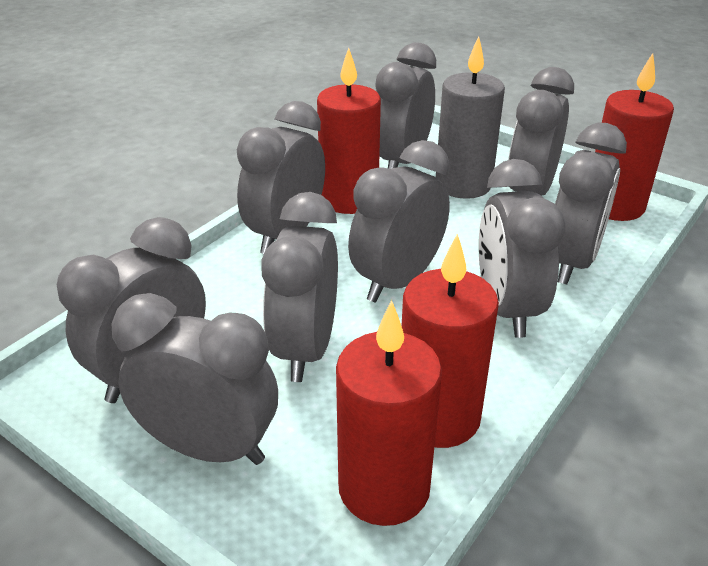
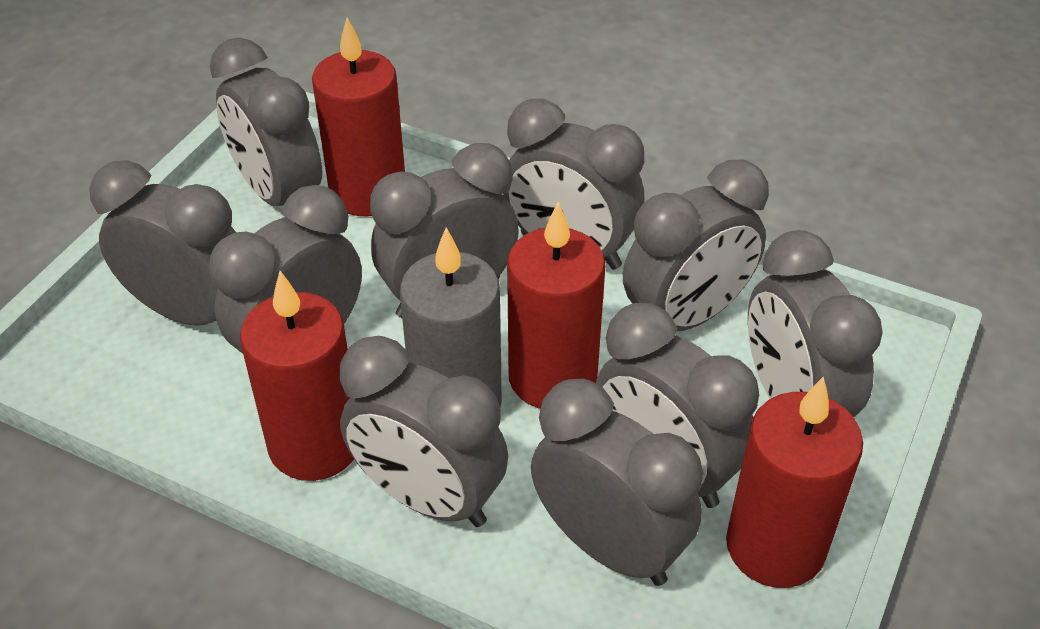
grey clock: 9 -> 10

